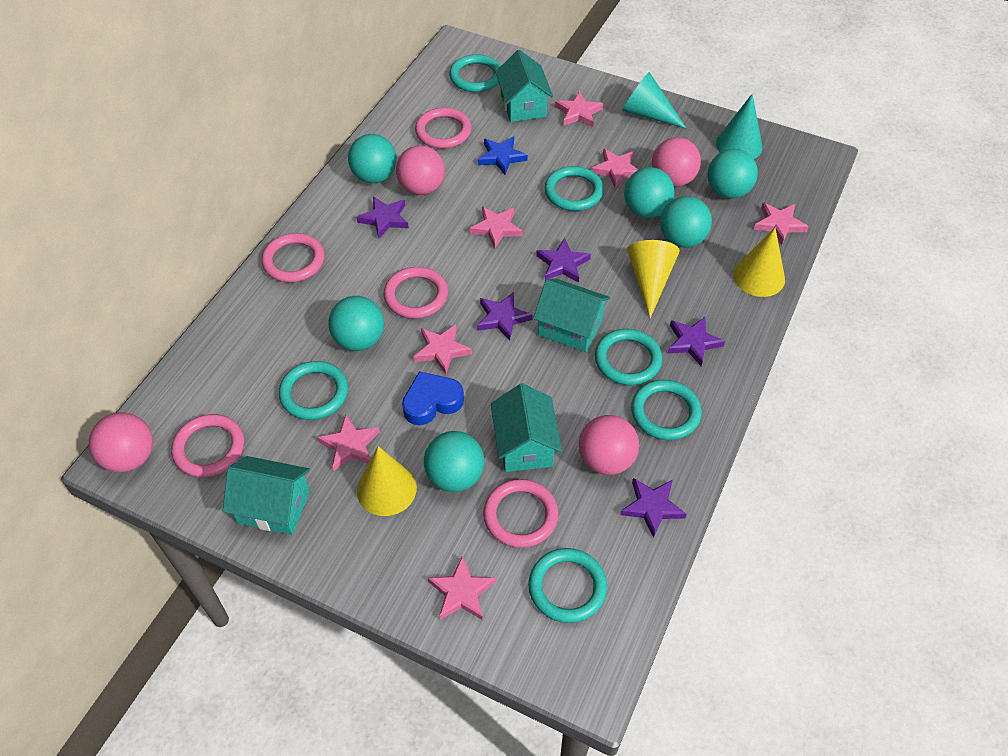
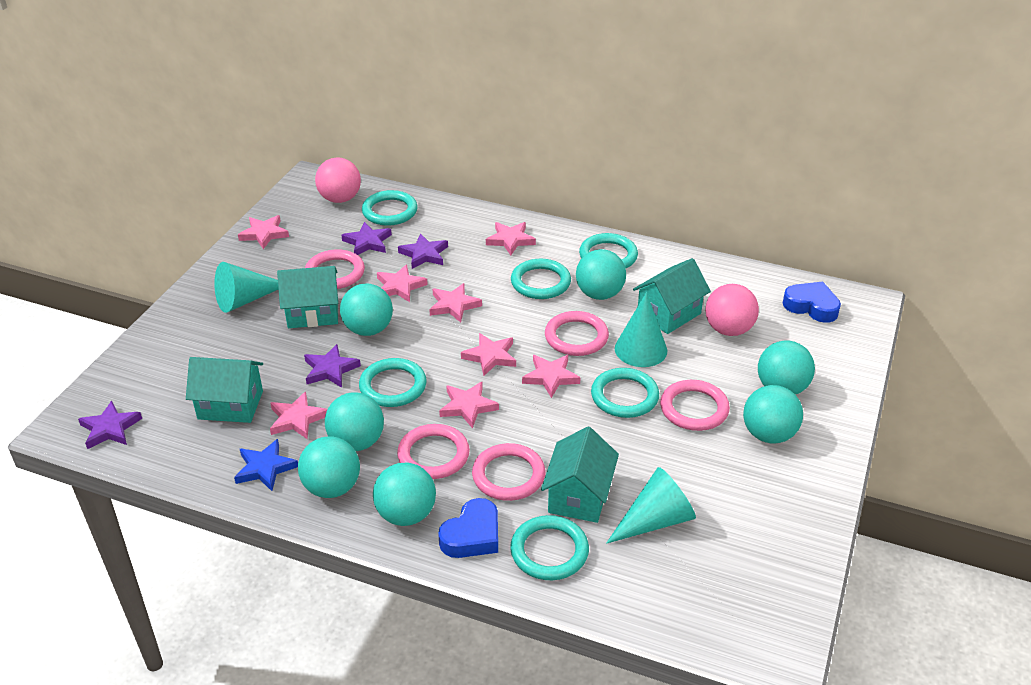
blue heart: 1 -> 2
pink ball: 4 -> 2
pink star: 7 -> 8
purple star: 5 -> 4
turquoise ball: 6 -> 7
turquoise cone: 2 -> 3
yellow cone: 3 -> 0

